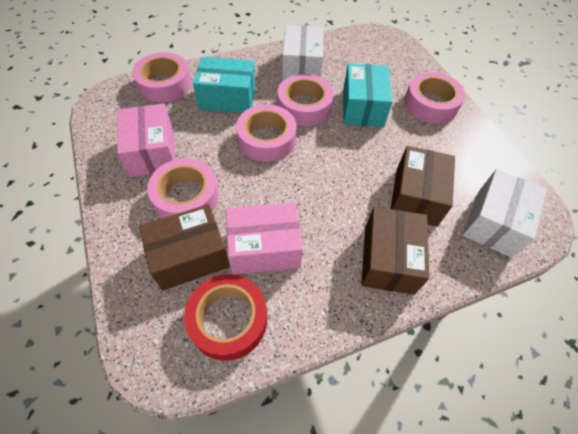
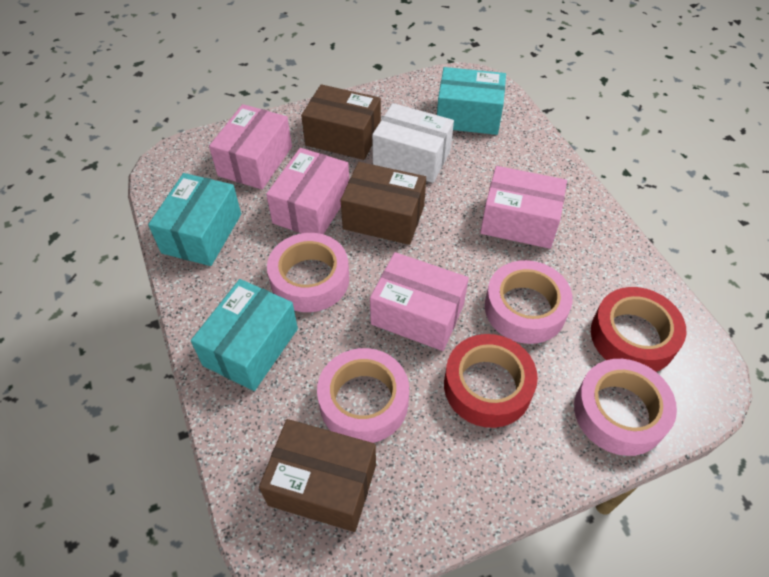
pink box: 2 -> 4
pink tape: 5 -> 4
red tape: 1 -> 2
turquoise box: 2 -> 3
white box: 2 -> 1

